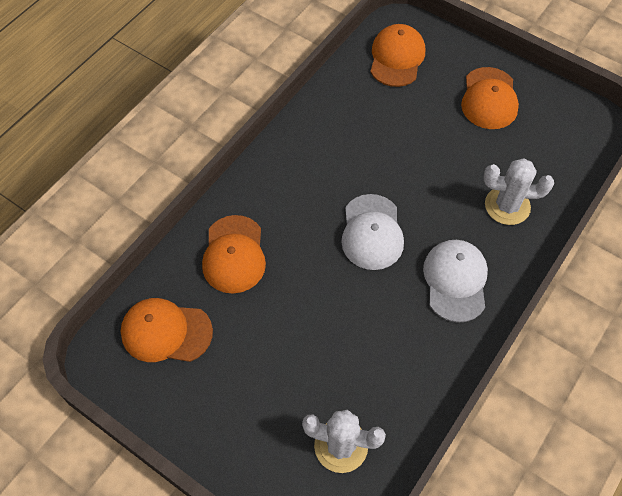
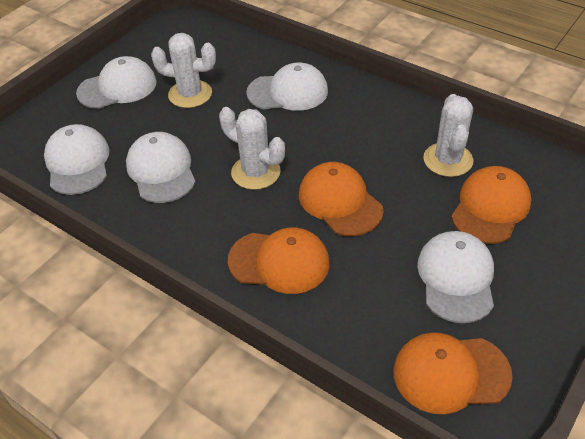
white cactus: 2 -> 3
white cap: 2 -> 5

